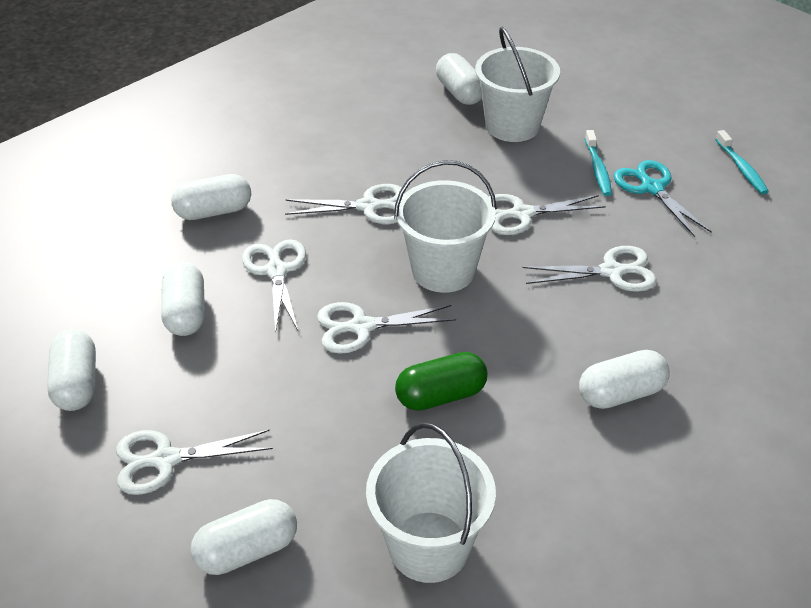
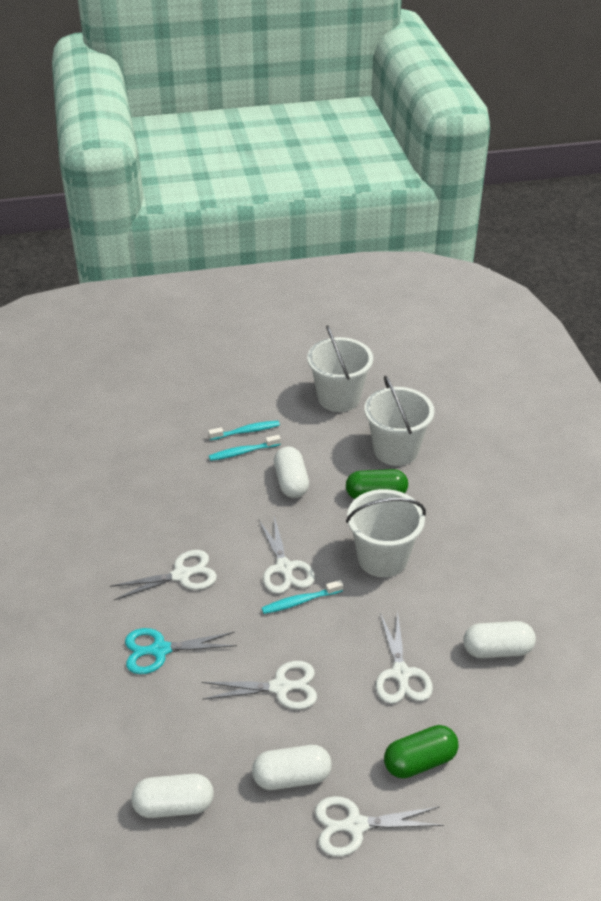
green capsule: 1 -> 2
turquoise toothbrush: 2 -> 3
white capsule: 6 -> 4
white scissors: 6 -> 5

